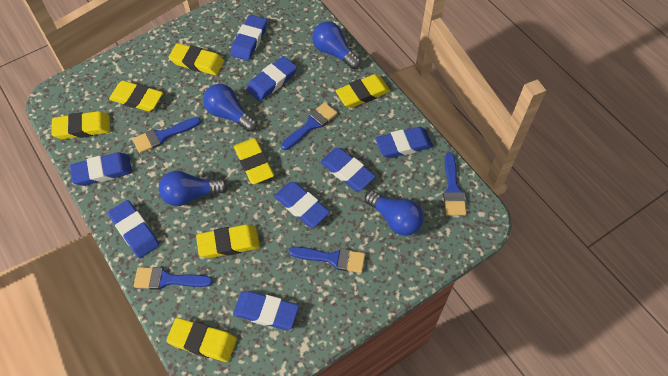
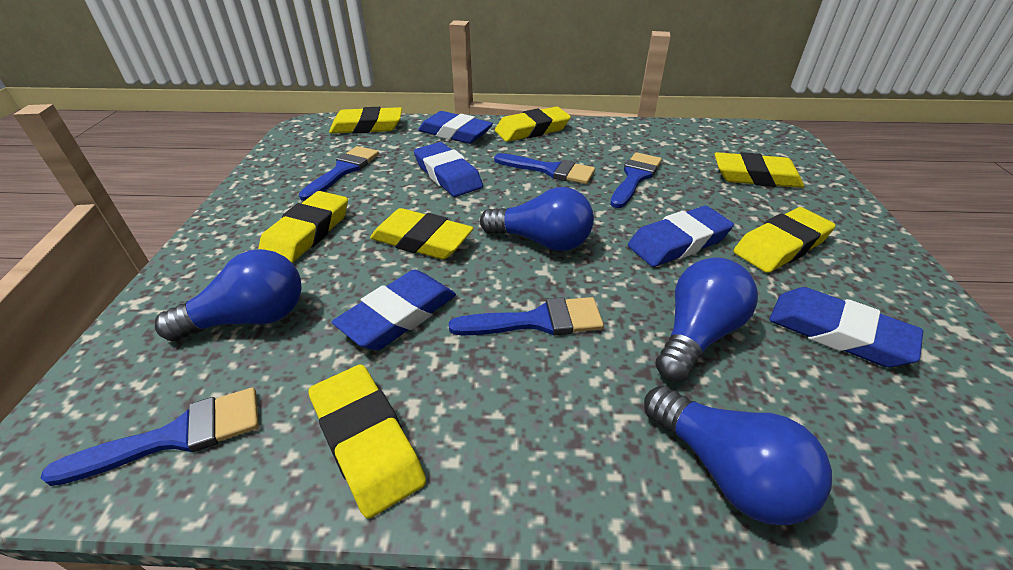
blue eraser: 8 -> 5

